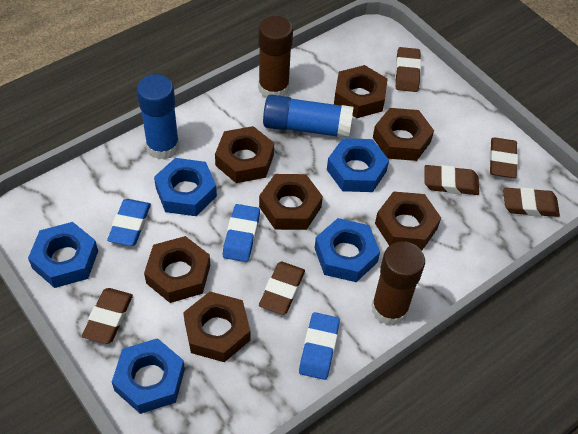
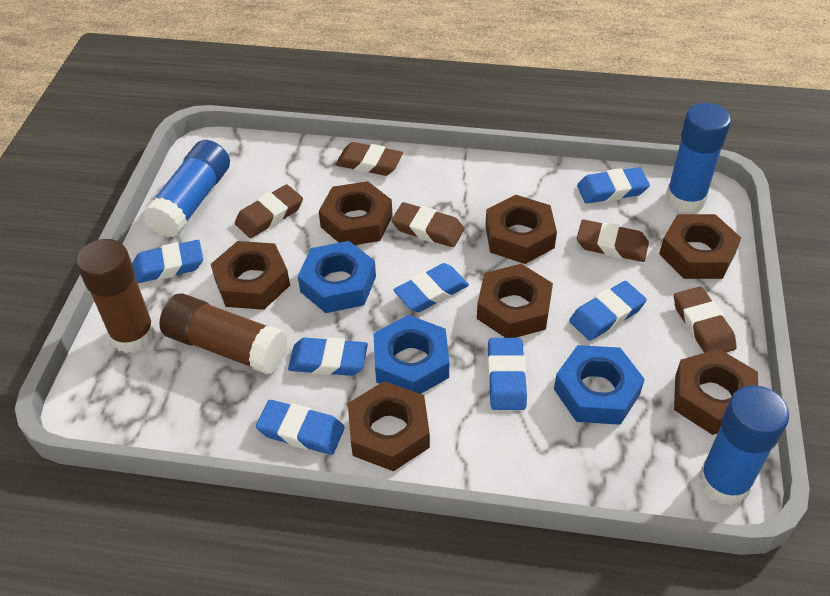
blue eraser: 3 -> 7
blue glue stick: 2 -> 3
blue nut: 5 -> 3
brown eraser: 6 -> 5

